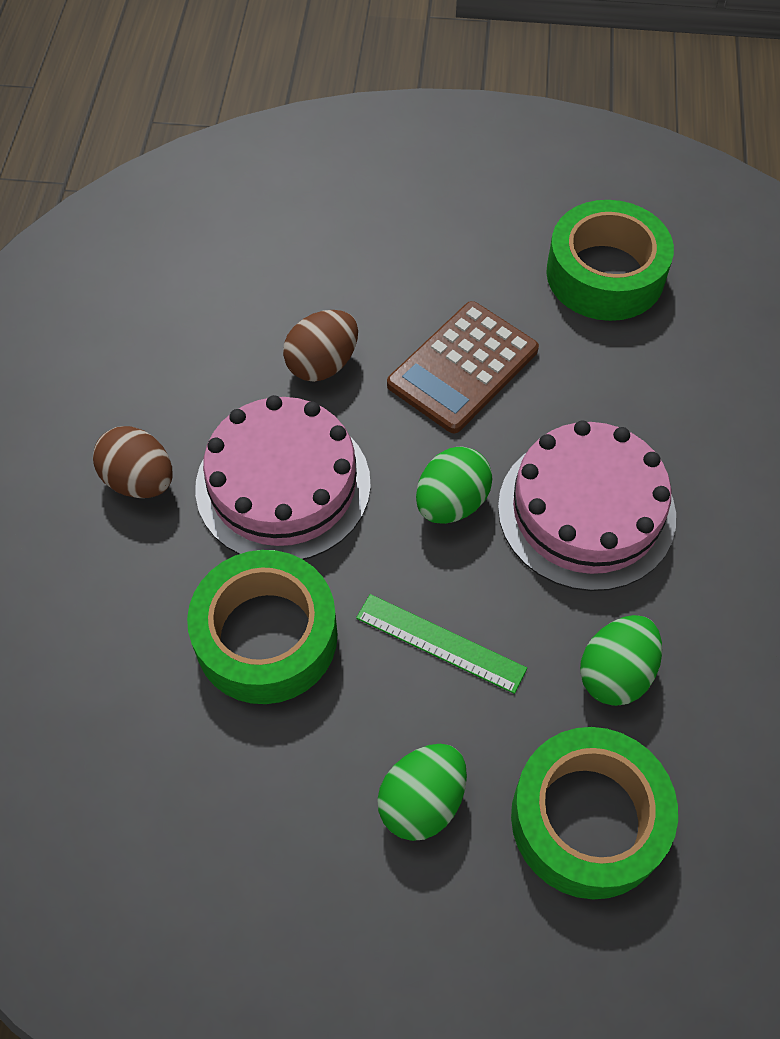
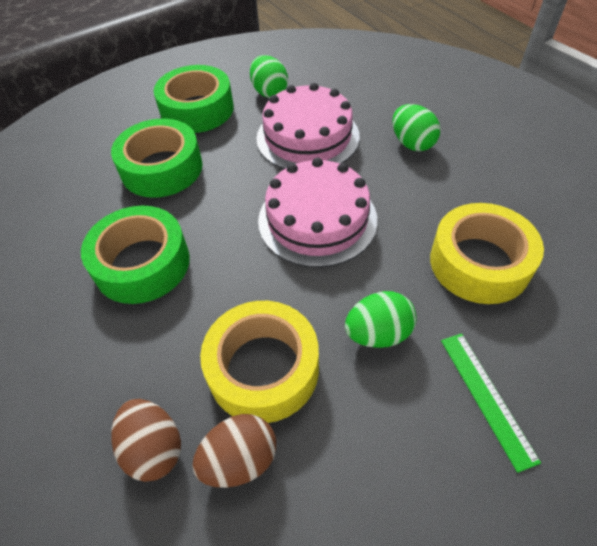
brown calculator: 1 -> 0
yellow tape: 0 -> 2

